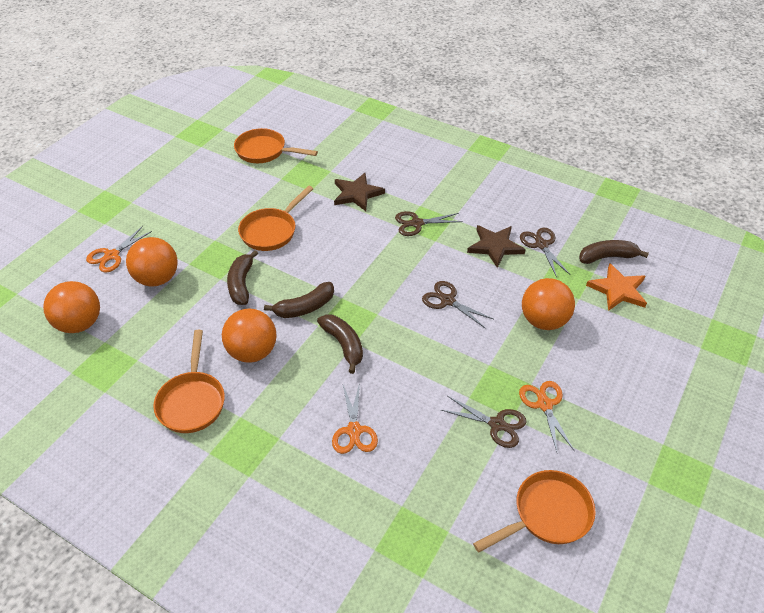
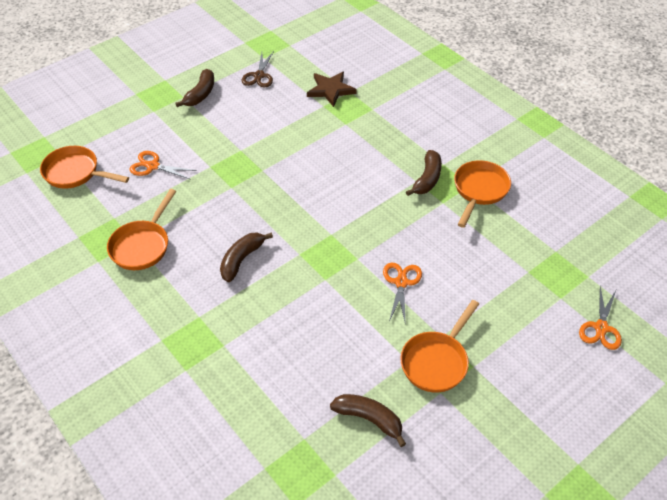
brown scissors: 4 -> 1
brown star: 2 -> 1
orange ball: 4 -> 0
orange star: 1 -> 0

